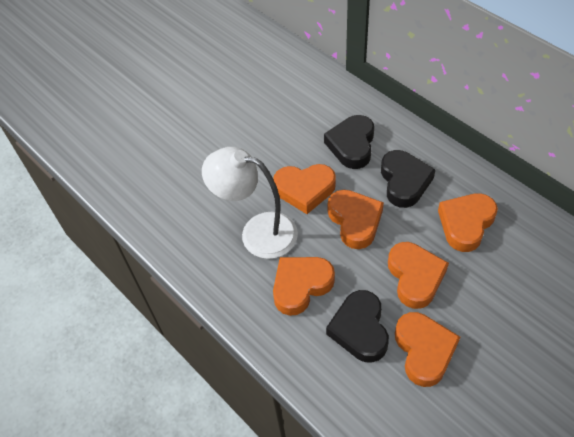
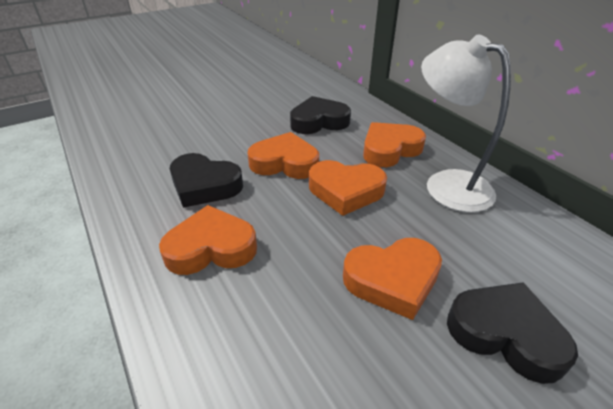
orange heart: 6 -> 5

